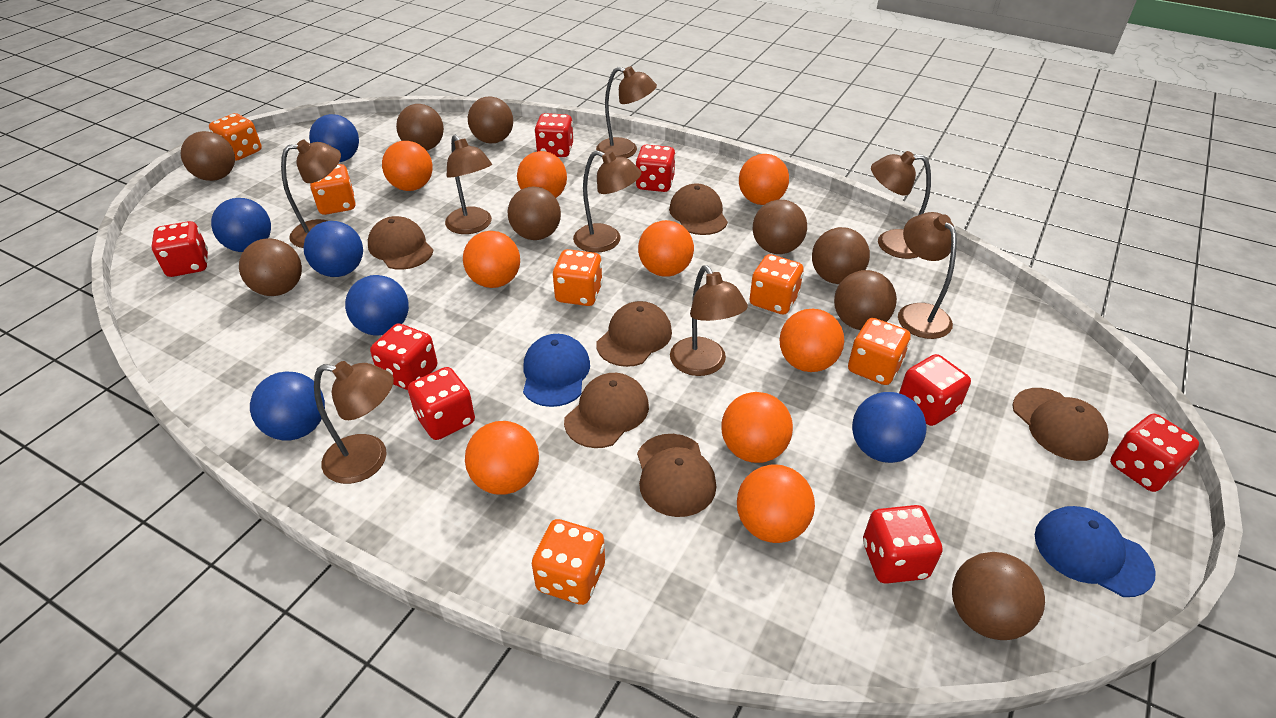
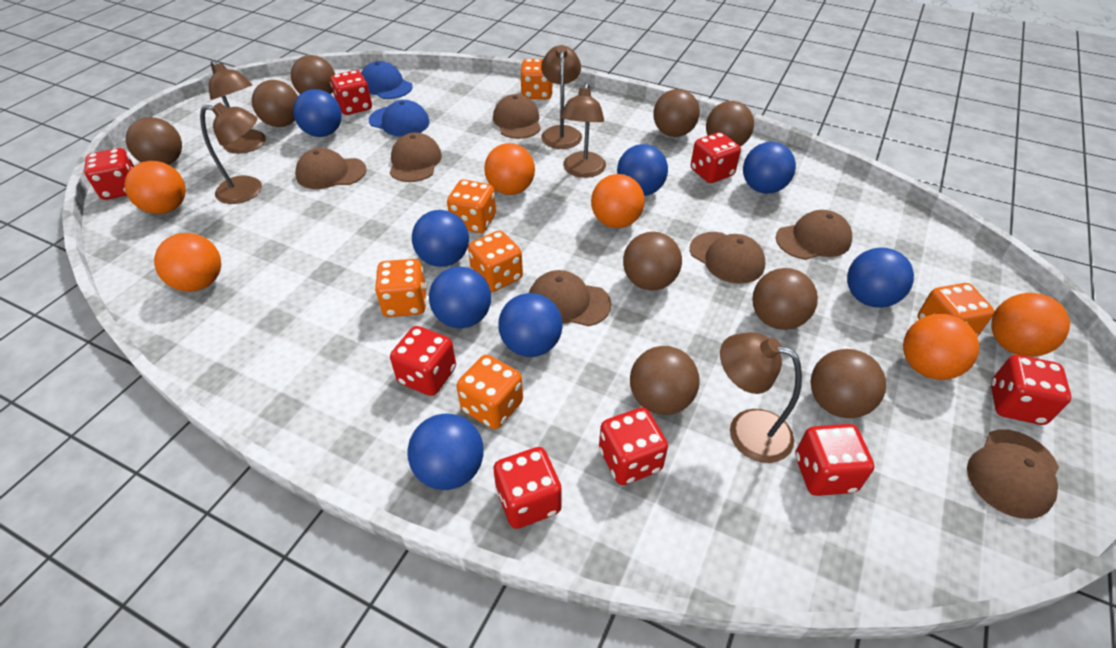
blue ball: 6 -> 8
brown cap: 6 -> 7
brown lamp: 8 -> 5
orange ball: 9 -> 6

